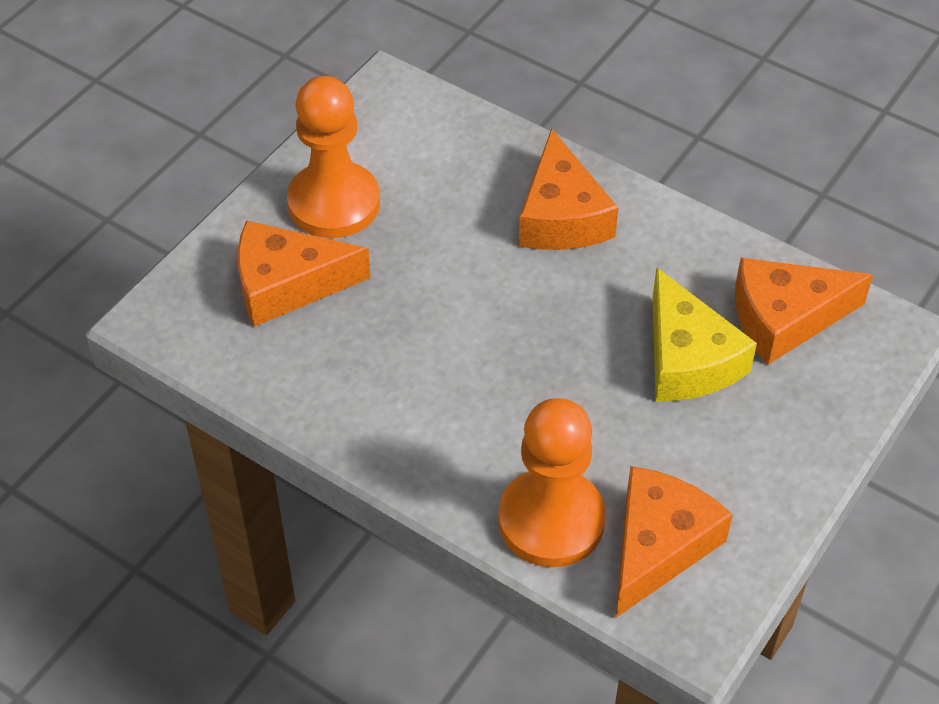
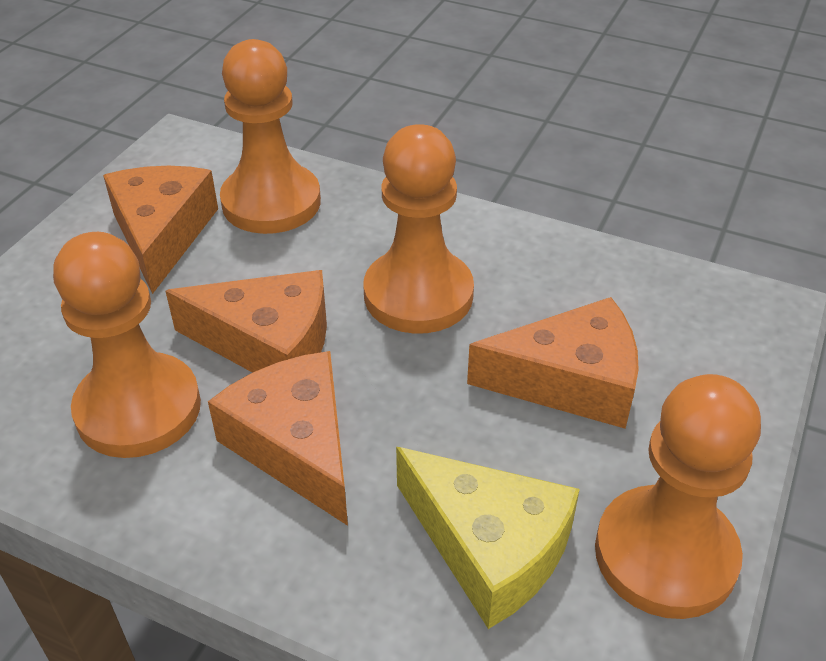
orange pawn: 2 -> 4

